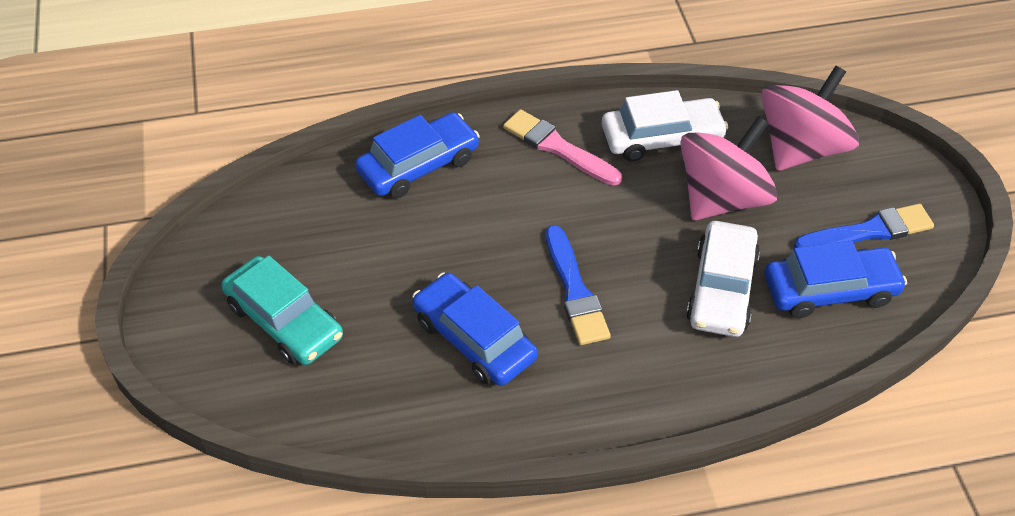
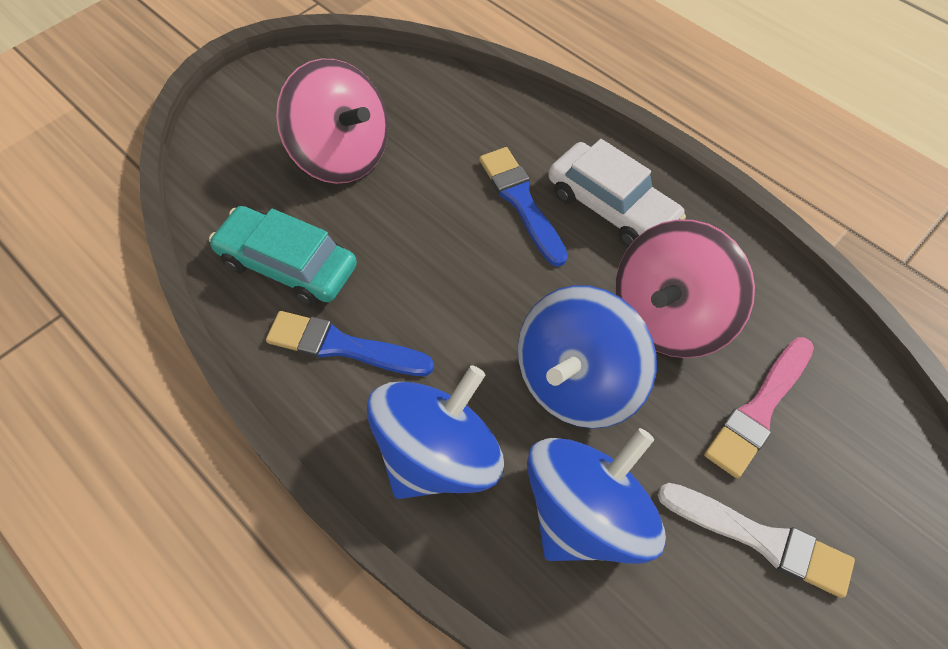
blue car: 3 -> 0
blue spinning top: 0 -> 3
white brush: 0 -> 1
white car: 2 -> 1

